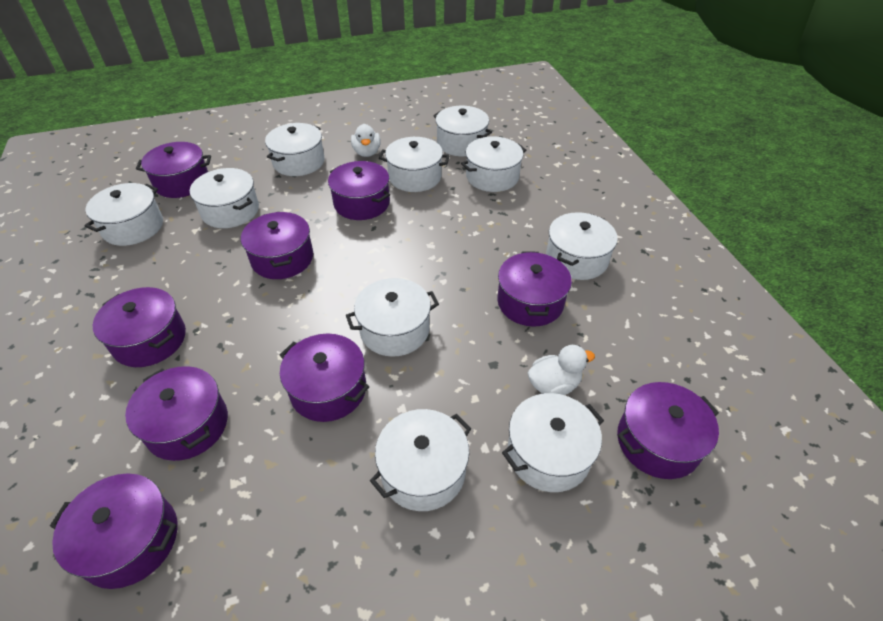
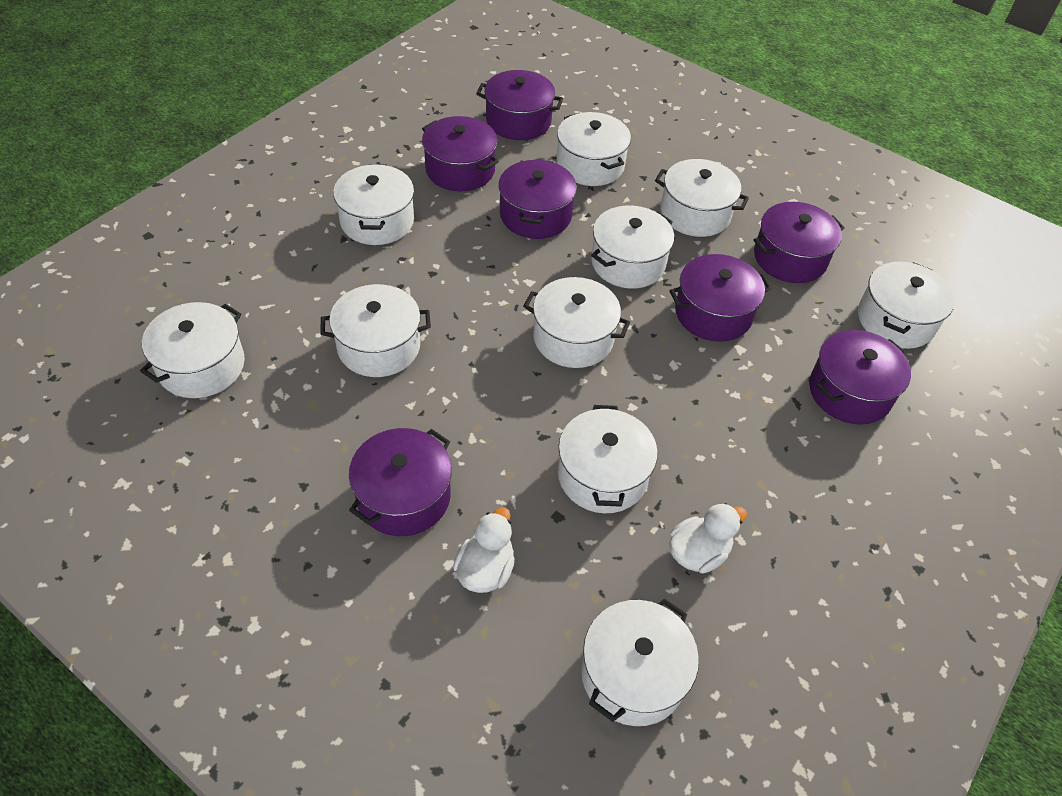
purple pot: 9 -> 7

